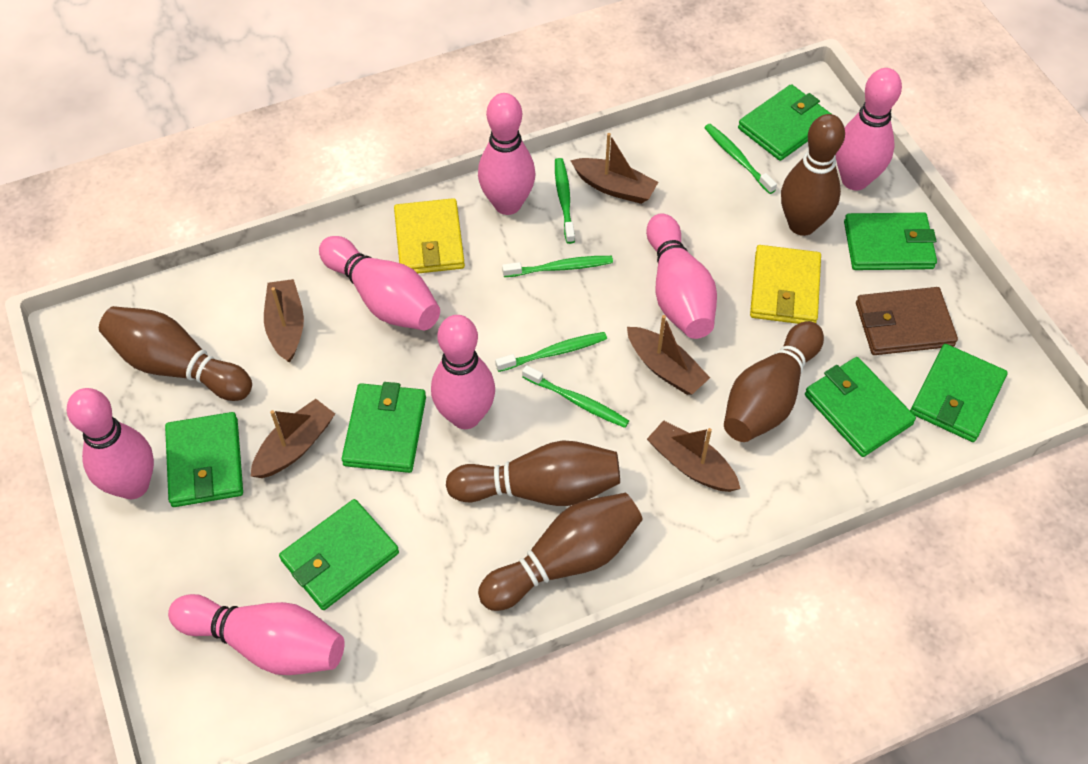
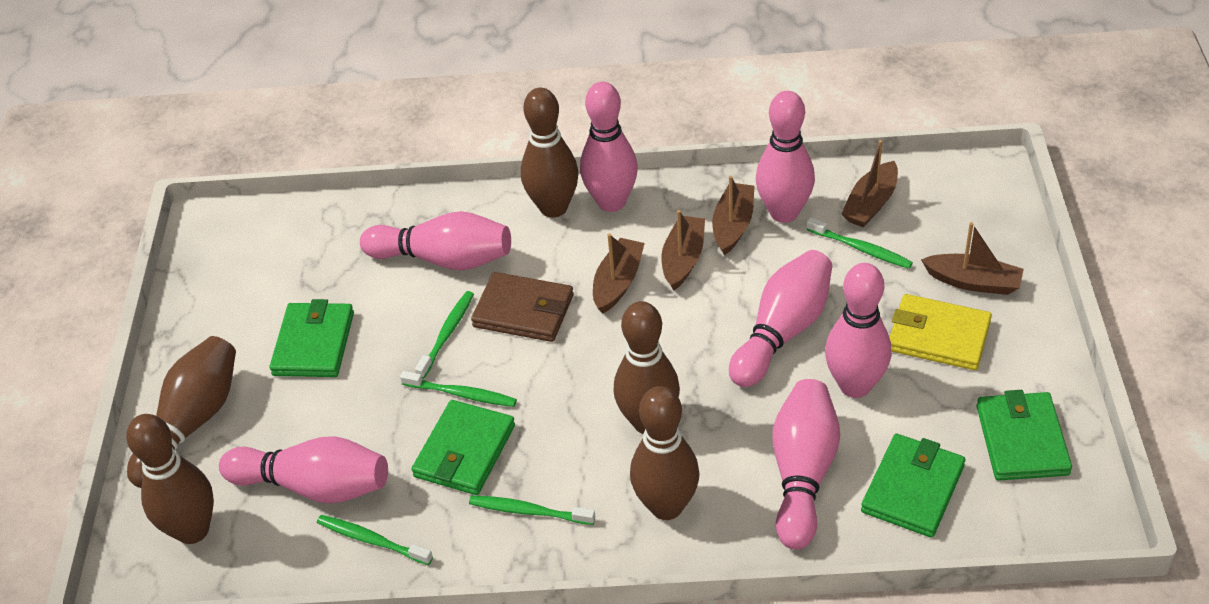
green wallet: 7 -> 4
yellow wallet: 2 -> 1

